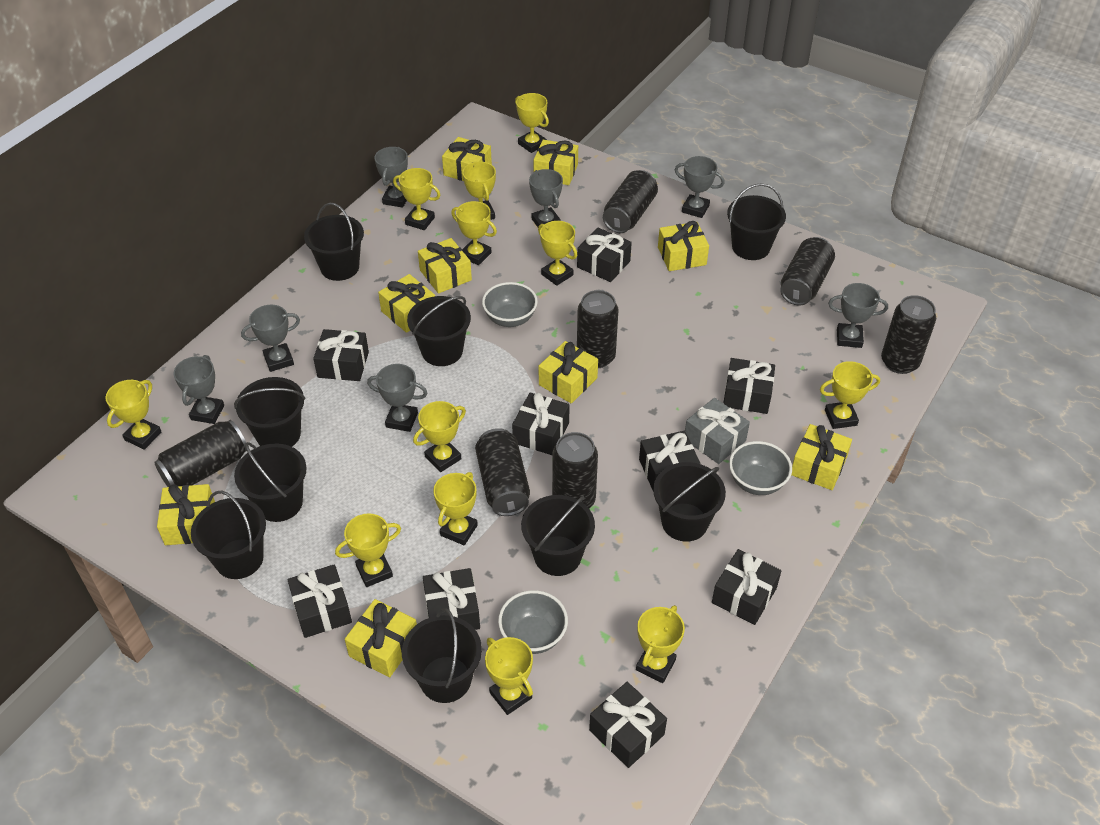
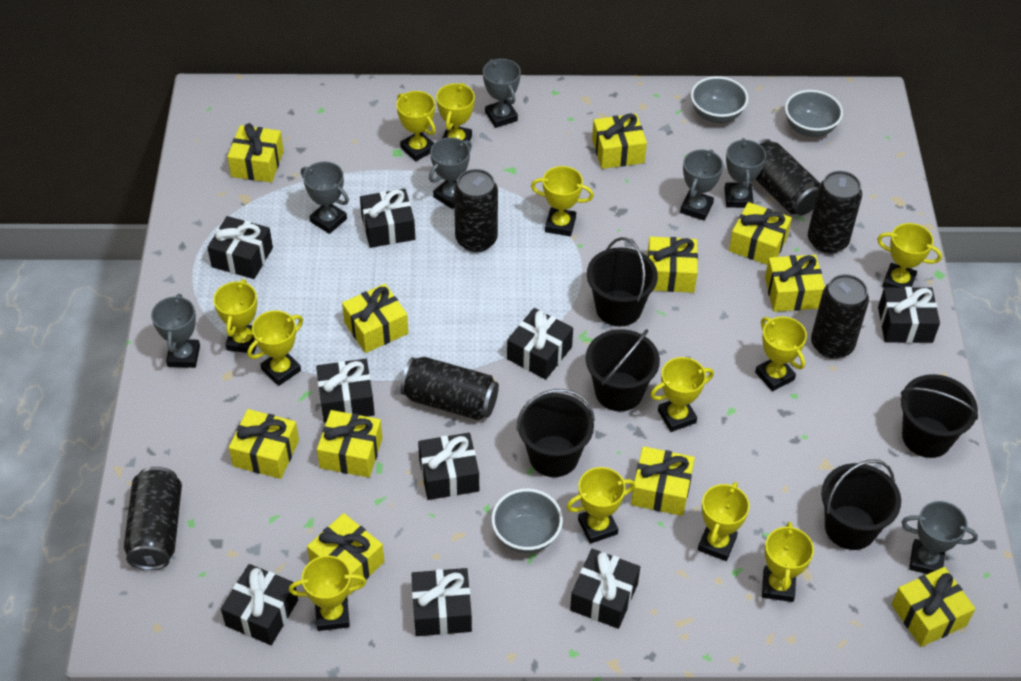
black bucket: 9 -> 5
black can: 7 -> 6
grey gift: 1 -> 0
yellow gift: 9 -> 11

